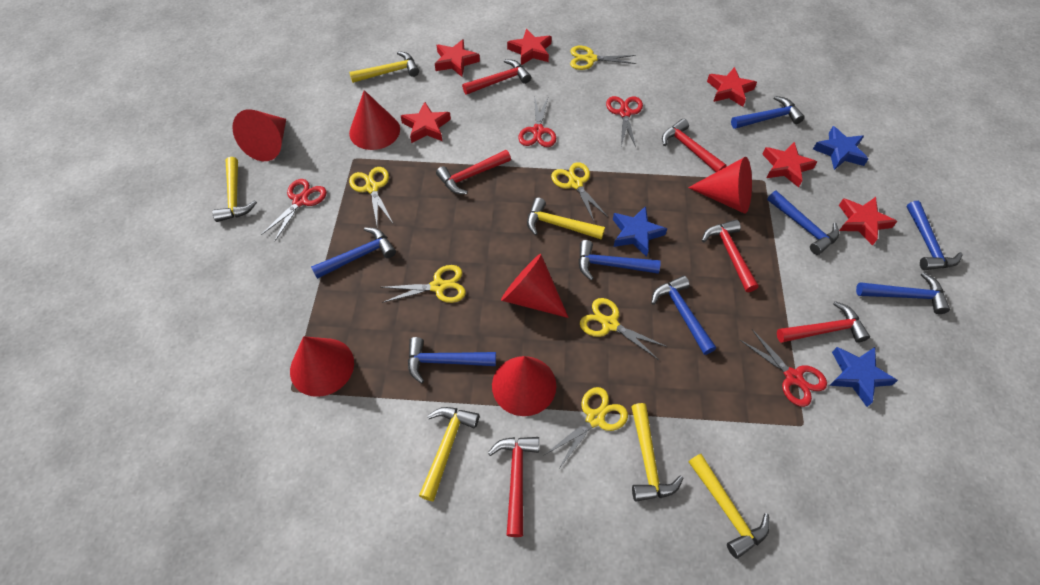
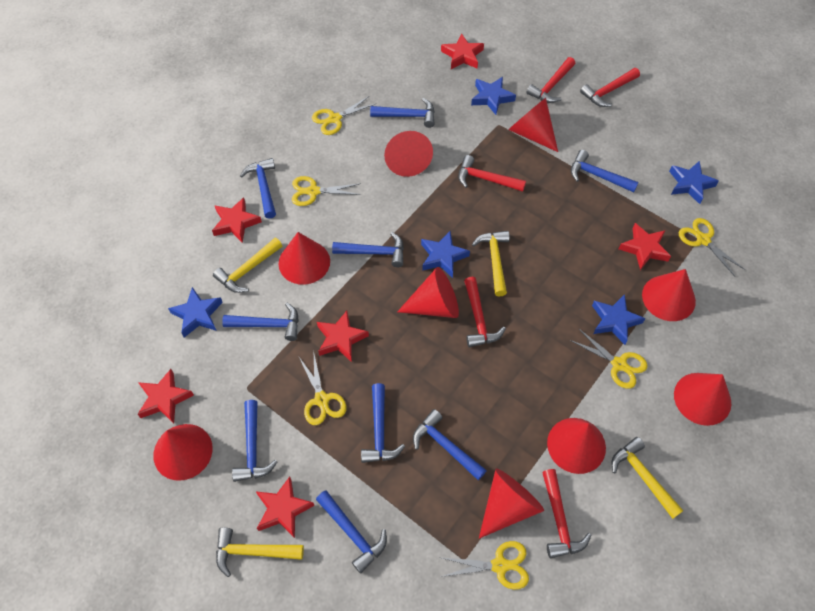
blue hammer: 8 -> 9
blue star: 3 -> 5
red cone: 6 -> 9
red hammer: 6 -> 5
red scissors: 4 -> 0
yellow hammer: 6 -> 4

